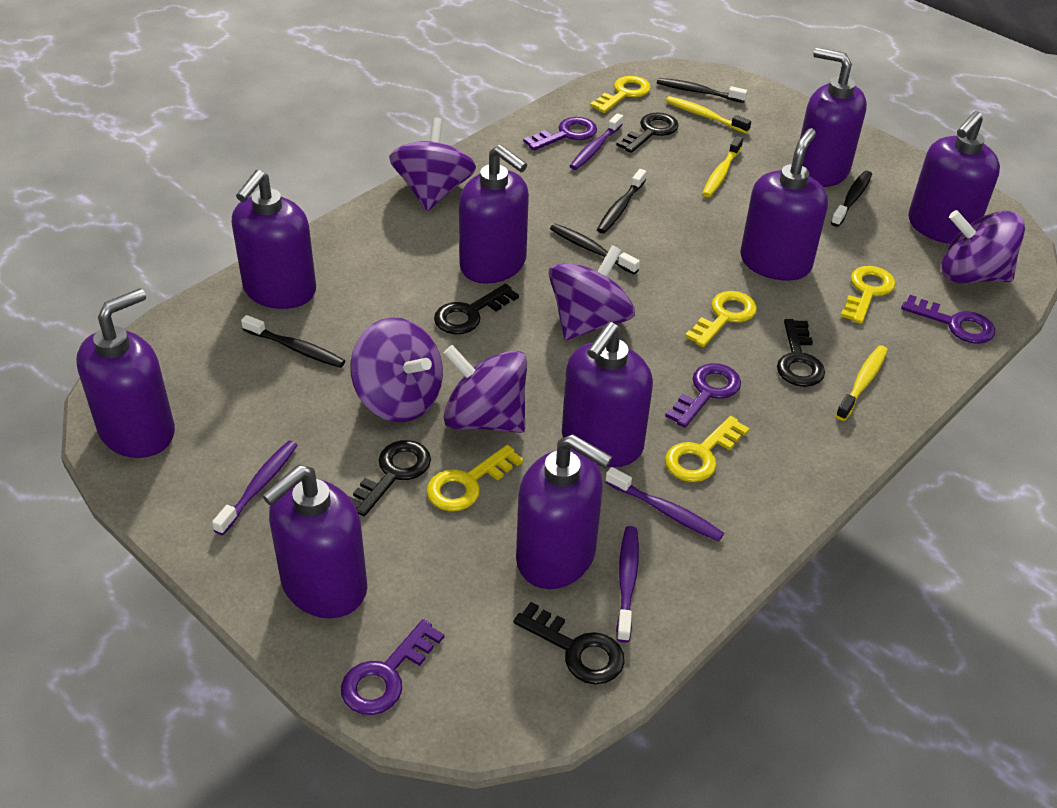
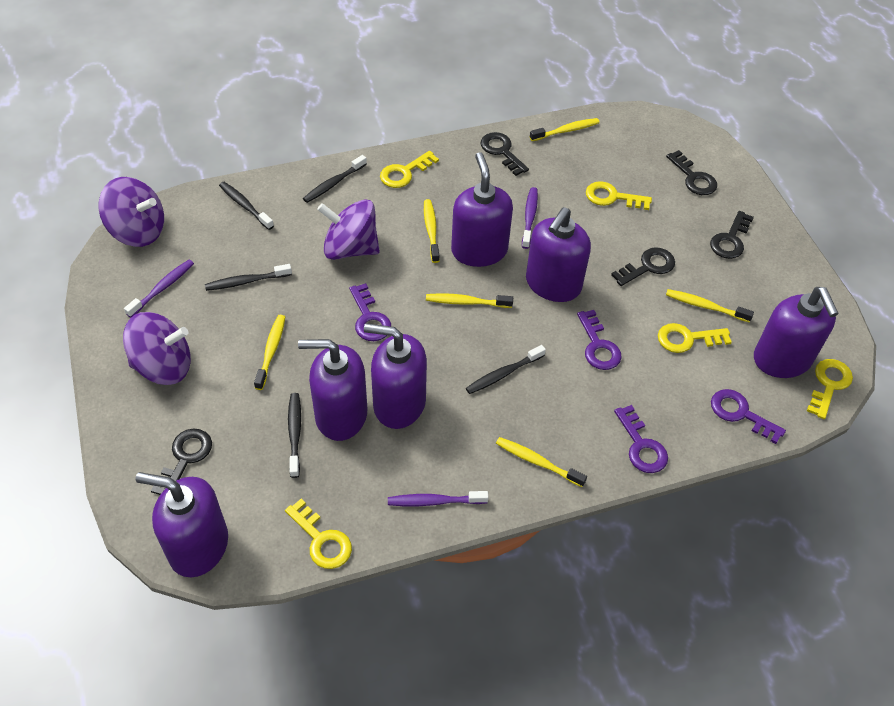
purple soap dispenser: 9 -> 6
purple spinning top: 5 -> 3
purple toothbrush: 4 -> 3
yellow toothbrush: 3 -> 6

